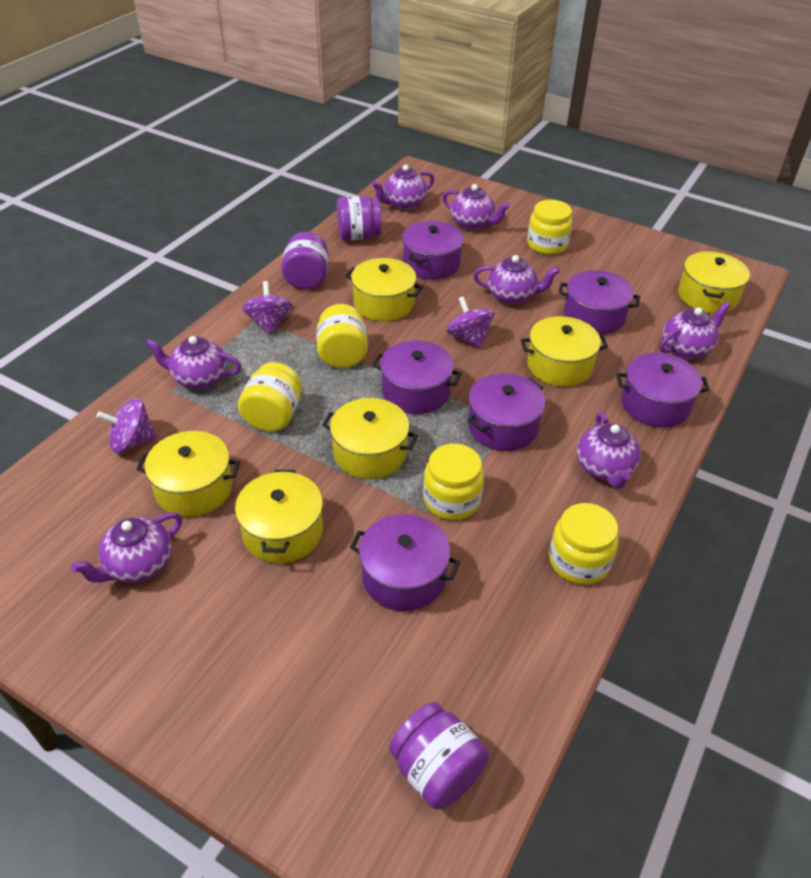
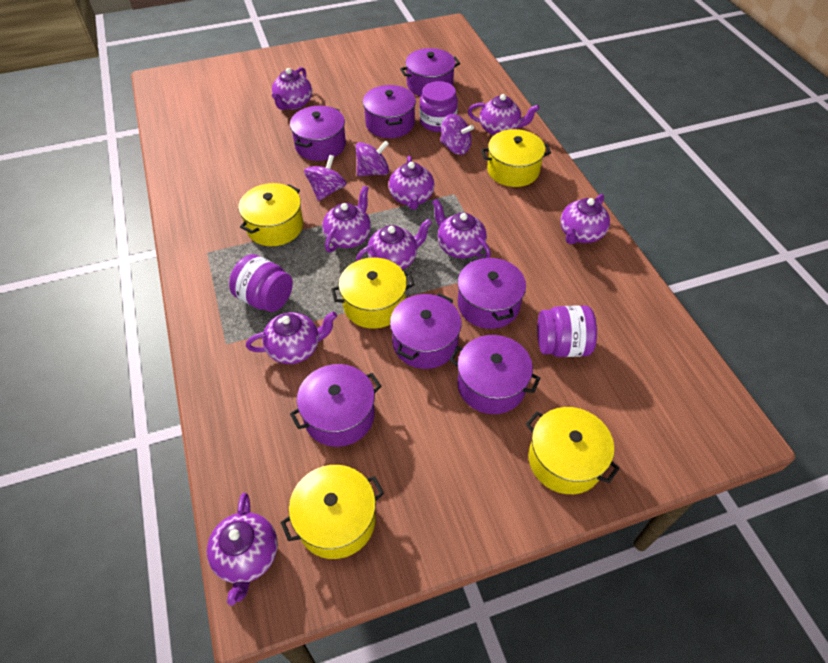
purple pot: 6 -> 7
purple teapot: 7 -> 9
yellow jar: 5 -> 0
yellow pot: 6 -> 5

